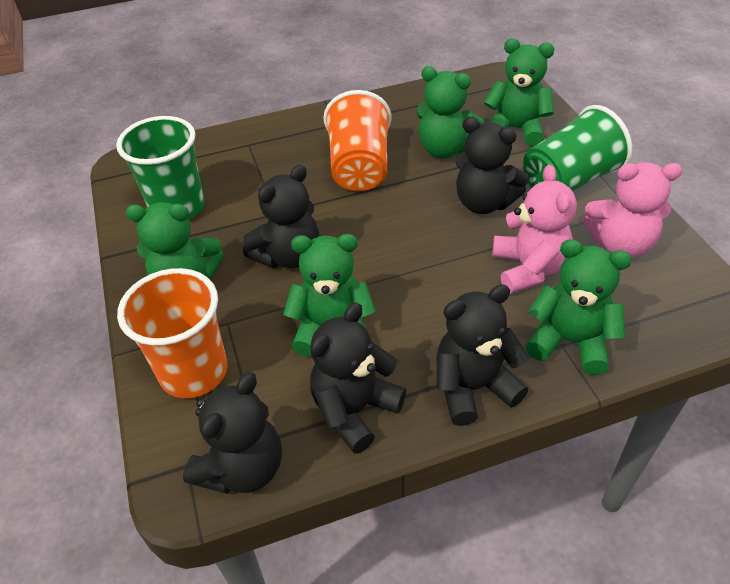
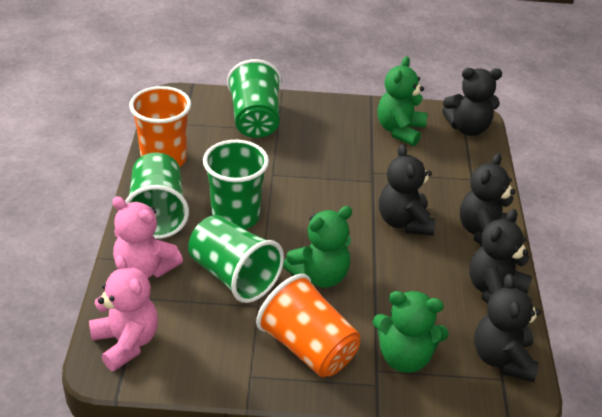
green cup: 2 -> 4
green teddy bear: 5 -> 3

